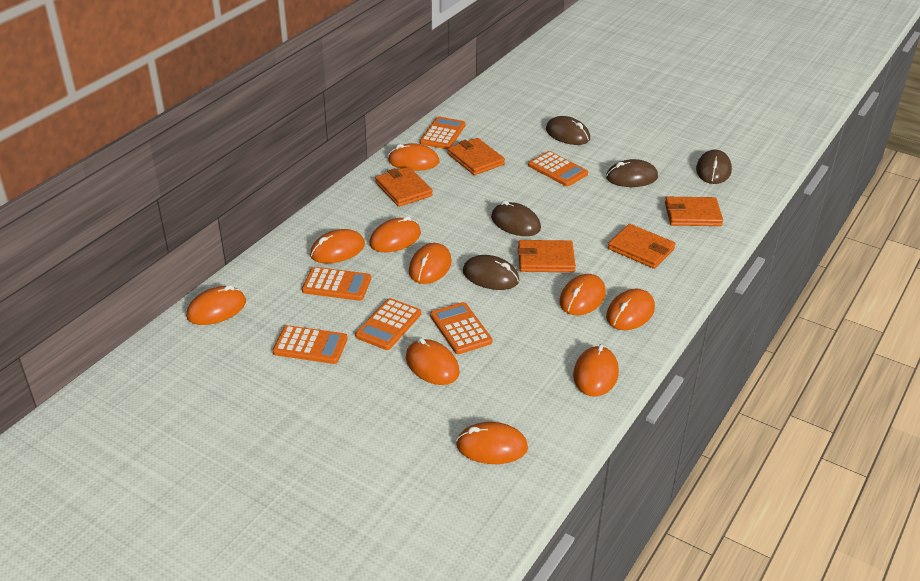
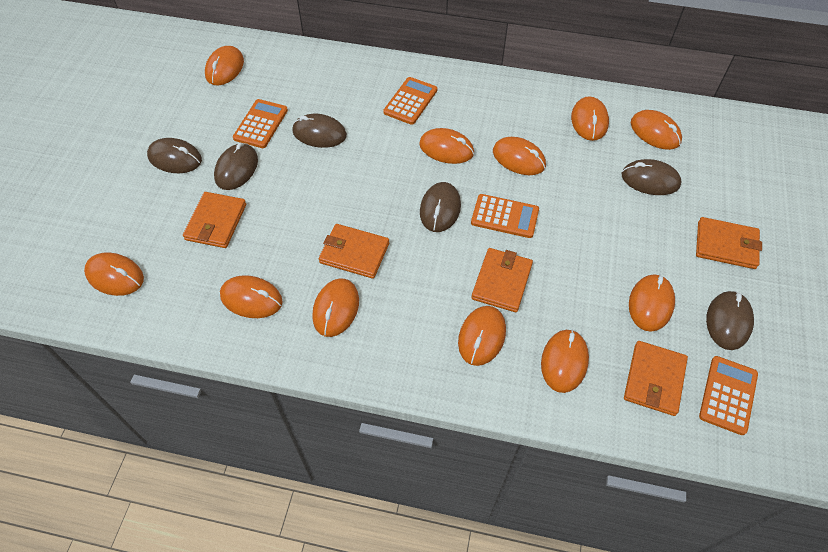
brown mouse: 5 -> 6
orange calculator: 6 -> 4
orange mouse: 10 -> 11

